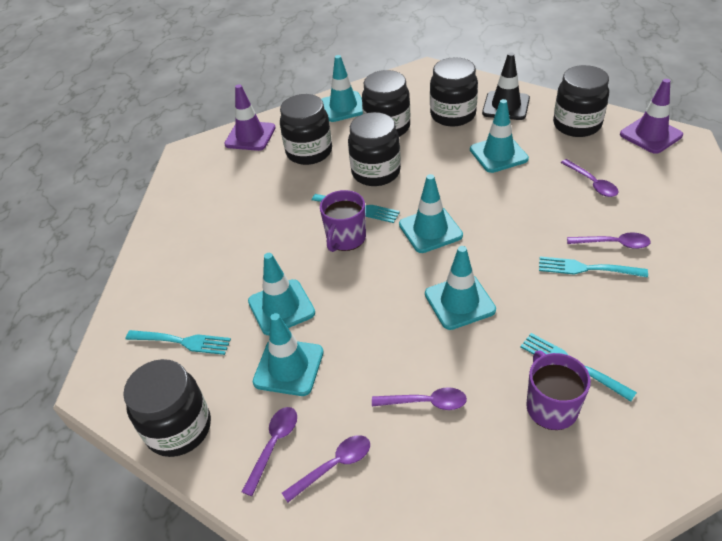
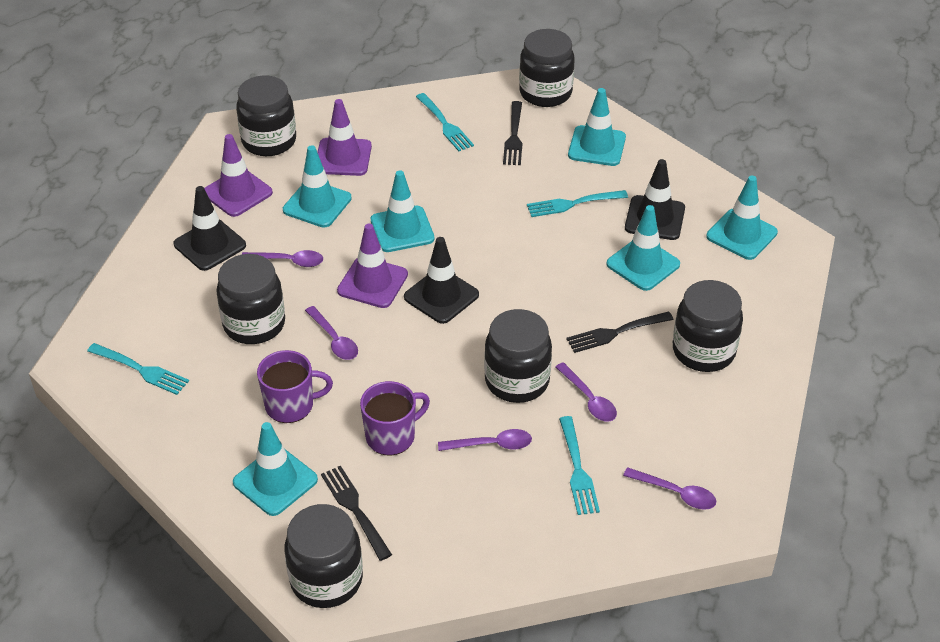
black fork: 0 -> 3
black traffic cone: 1 -> 3
purple traffic cone: 2 -> 3

